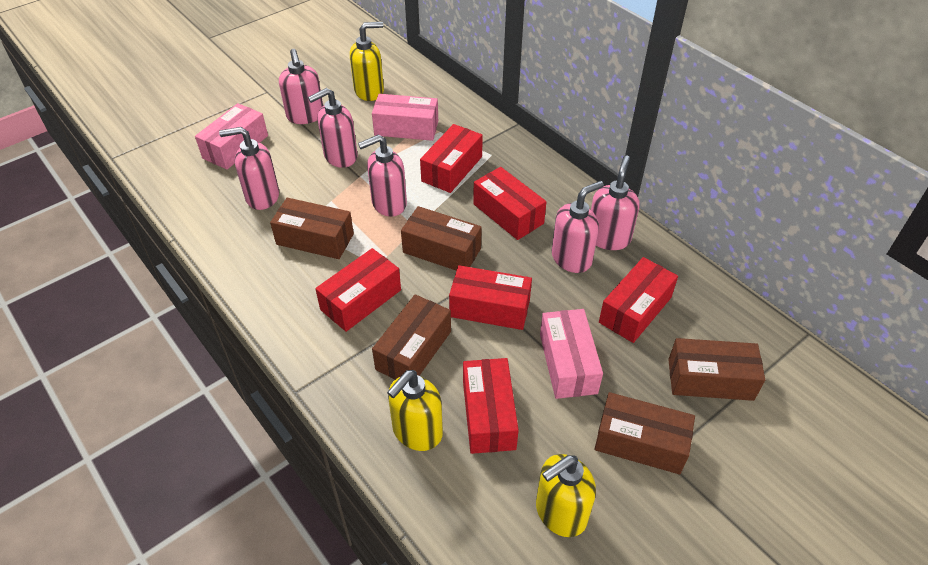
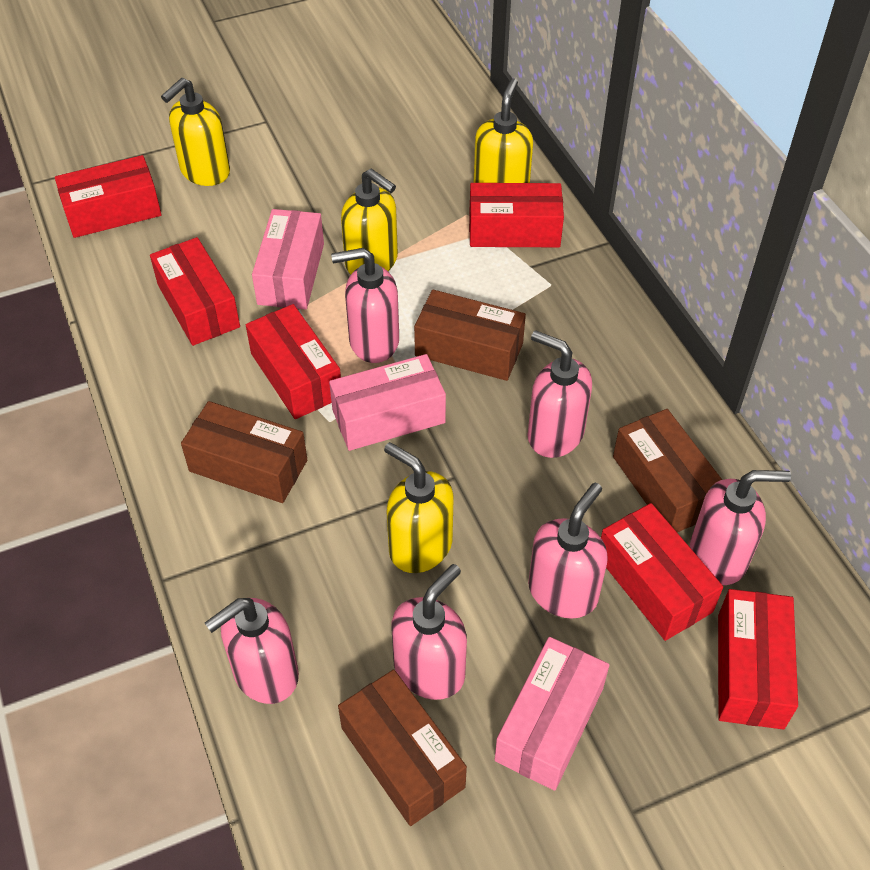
brown box: 5 -> 4
yellow soap dispenser: 3 -> 4

